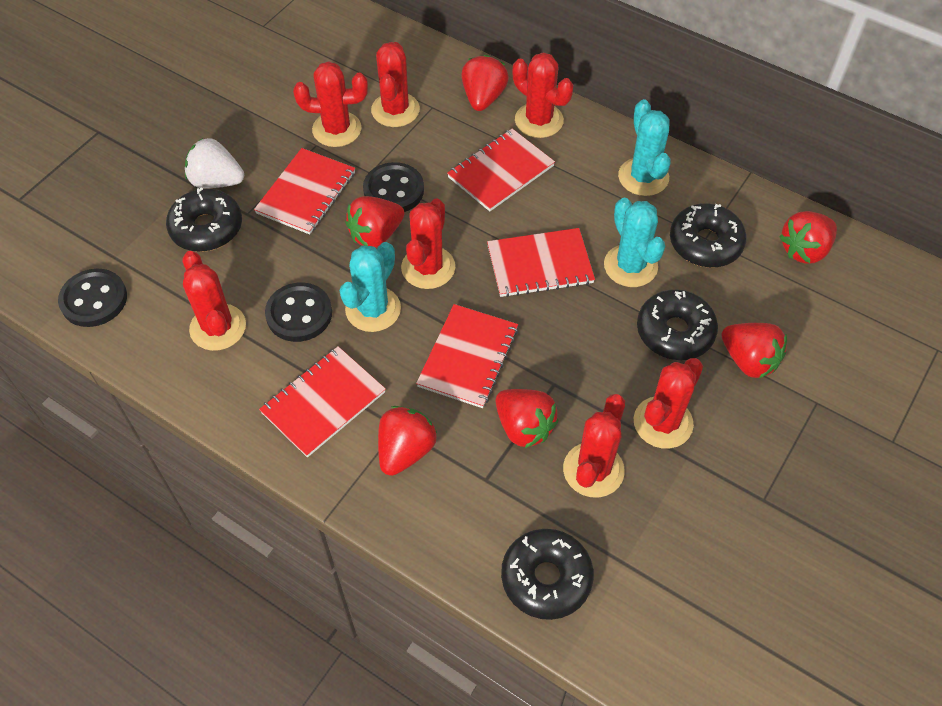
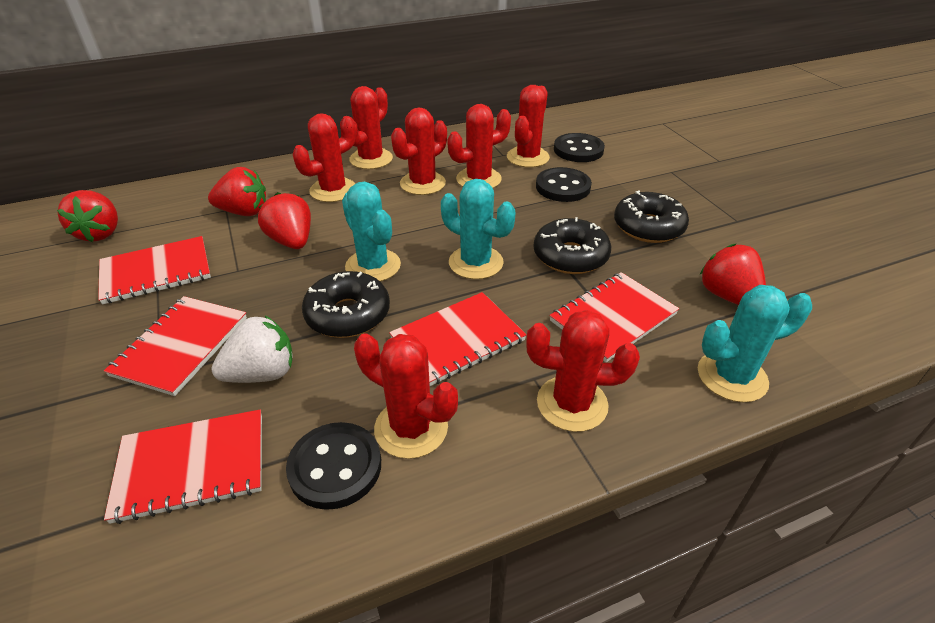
black donut: 4 -> 3
red strawberry: 6 -> 4

